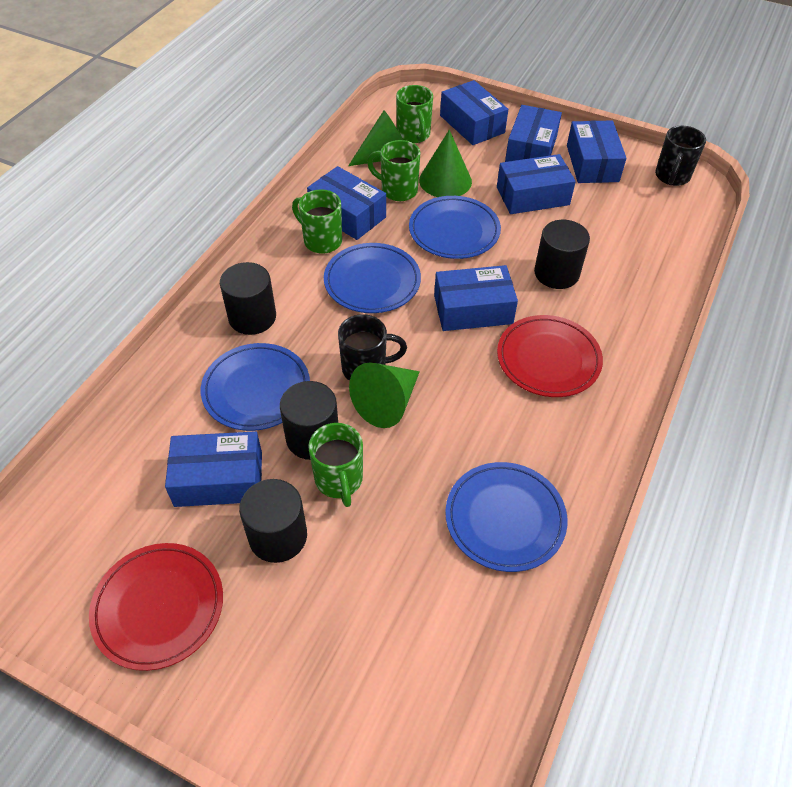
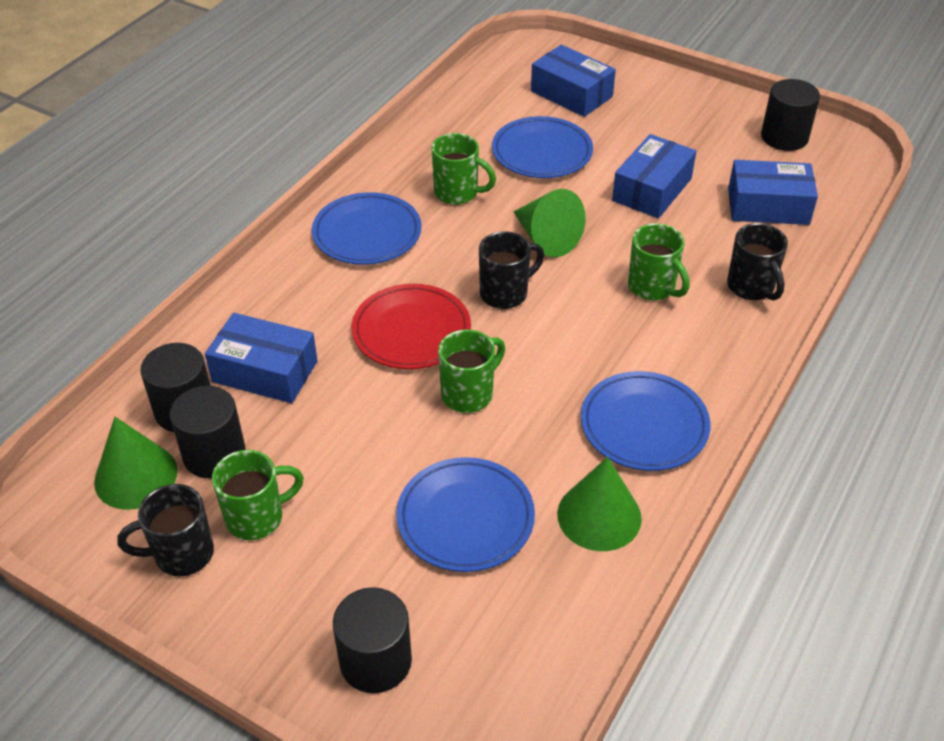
black mug: 2 -> 3
blue box: 7 -> 4
red plate: 2 -> 1

